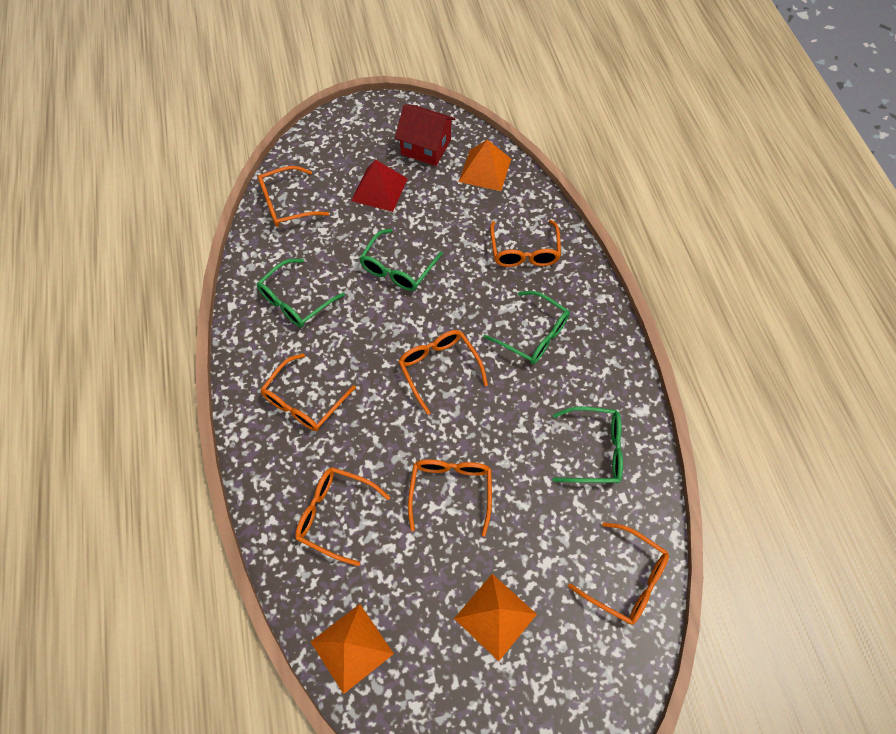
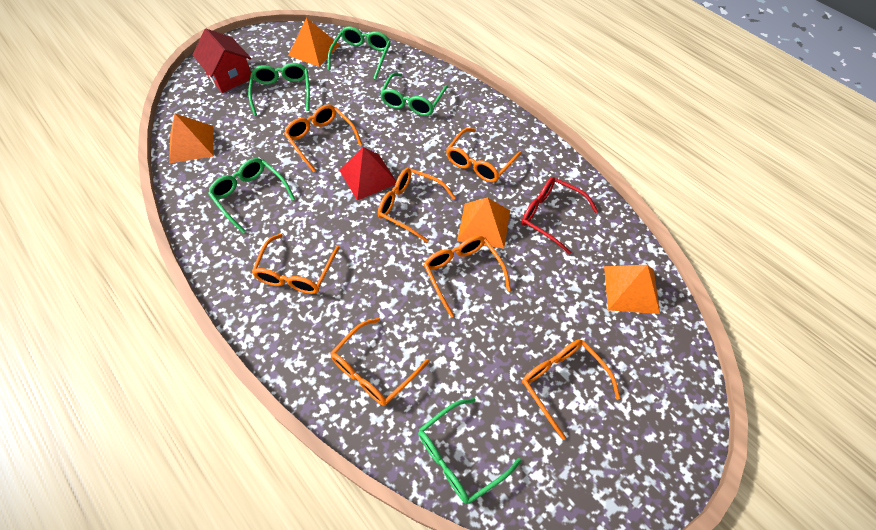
green glasses: 4 -> 5
orange pyramid: 3 -> 4
red glasses: 0 -> 1

